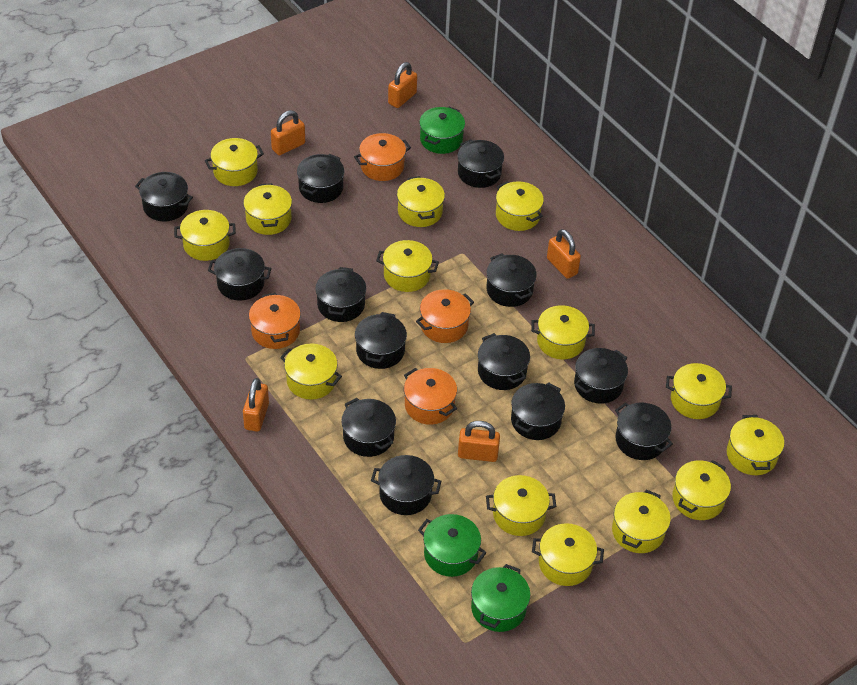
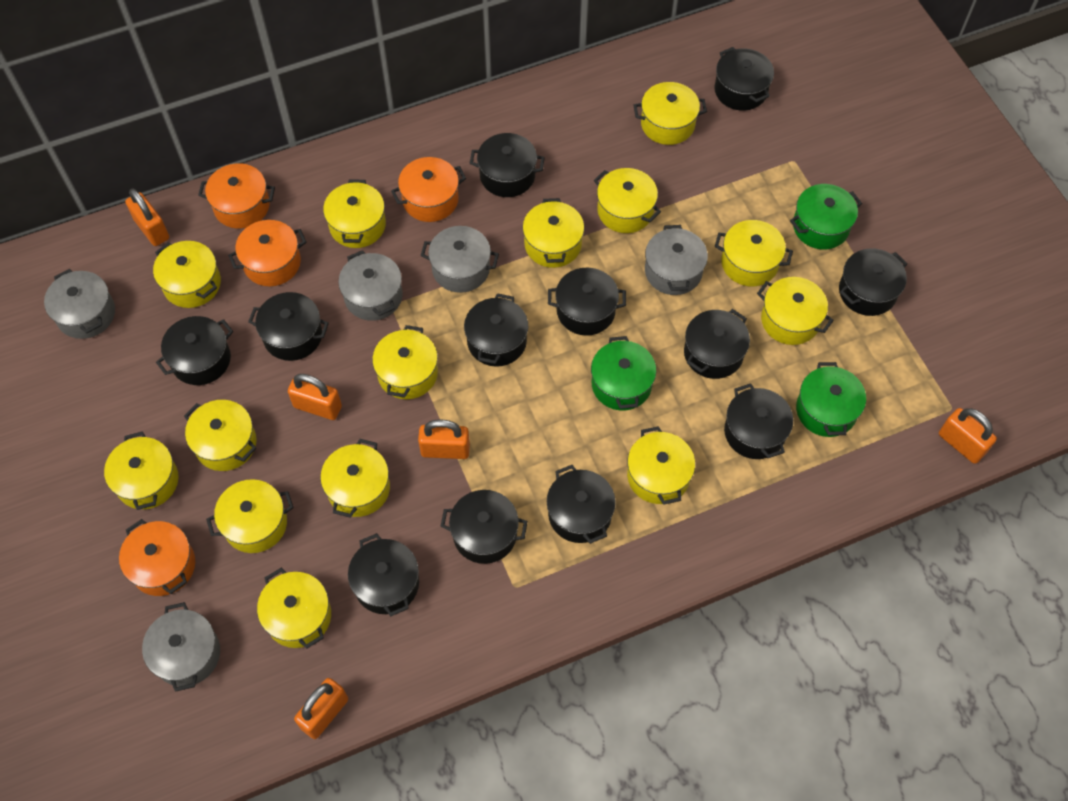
black pot: 13 -> 12
grey pot: 0 -> 5

